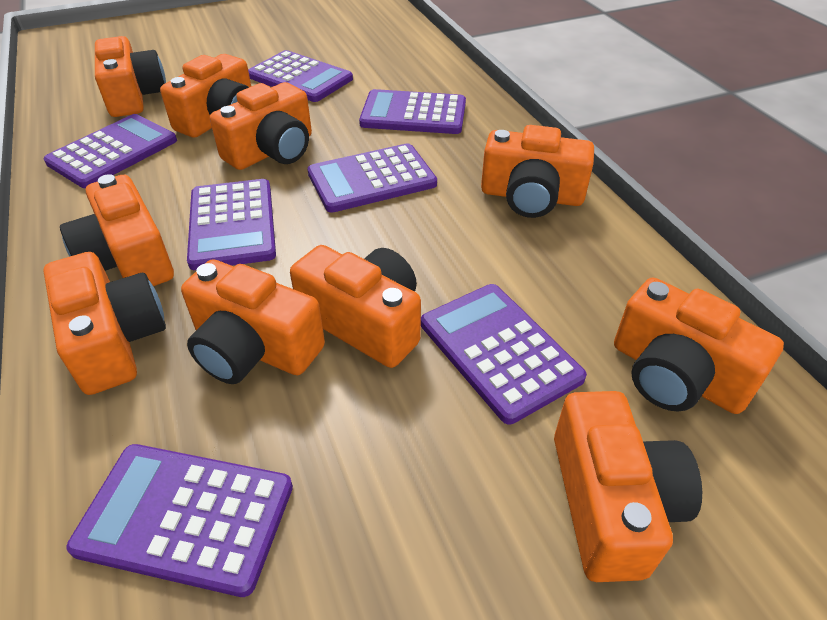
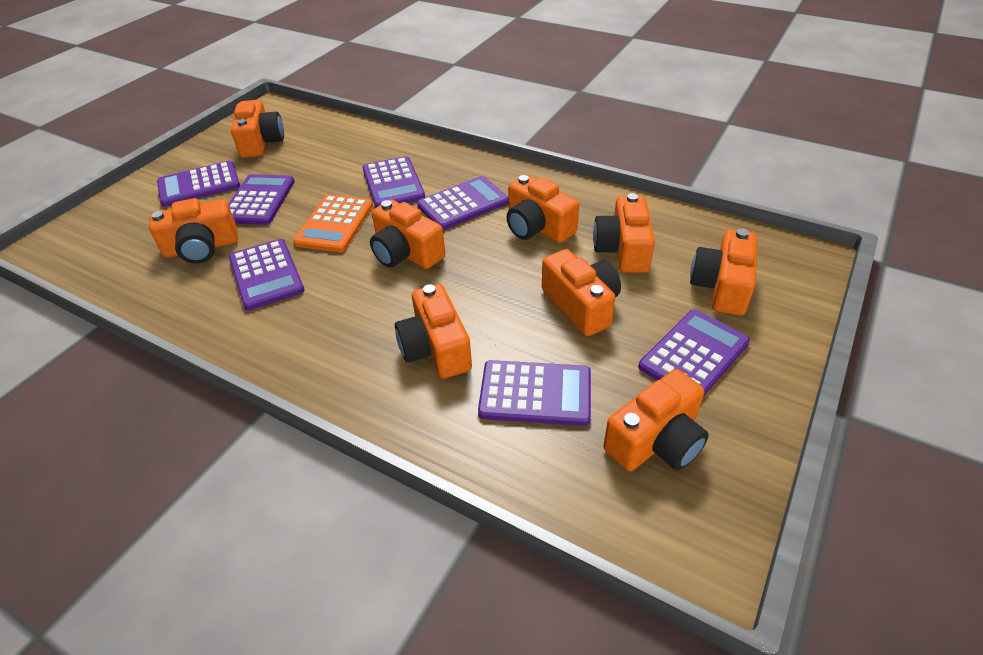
orange calculator: 0 -> 1
orange camera: 10 -> 9

